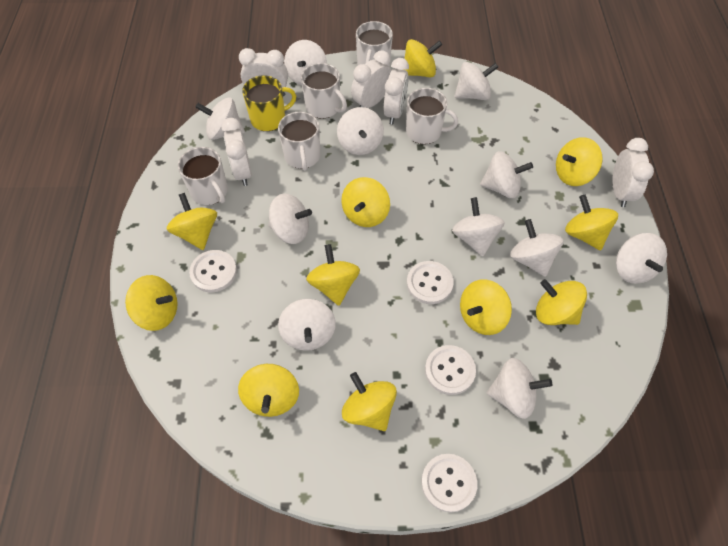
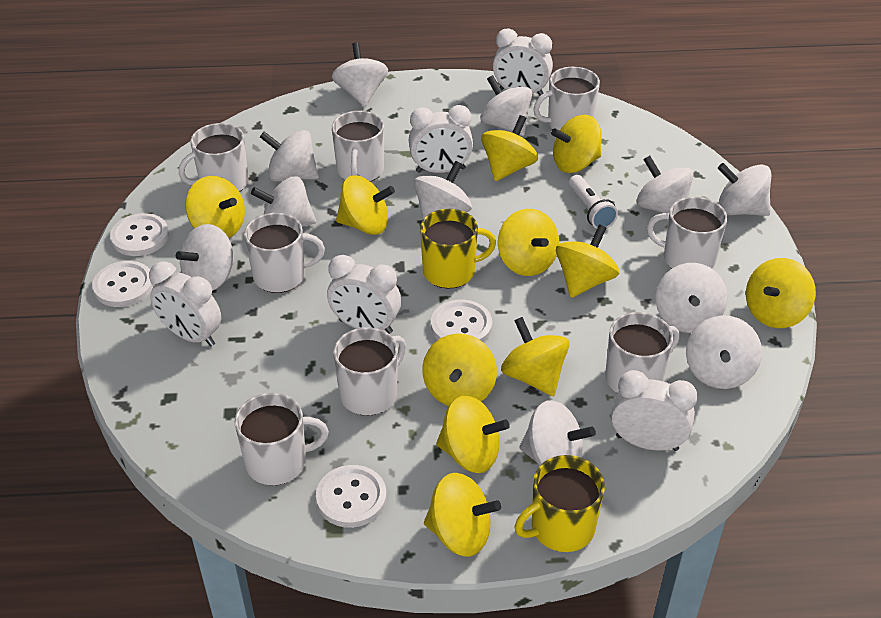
white flashlight: 0 -> 1
white mug: 5 -> 8
yellow mug: 1 -> 2

